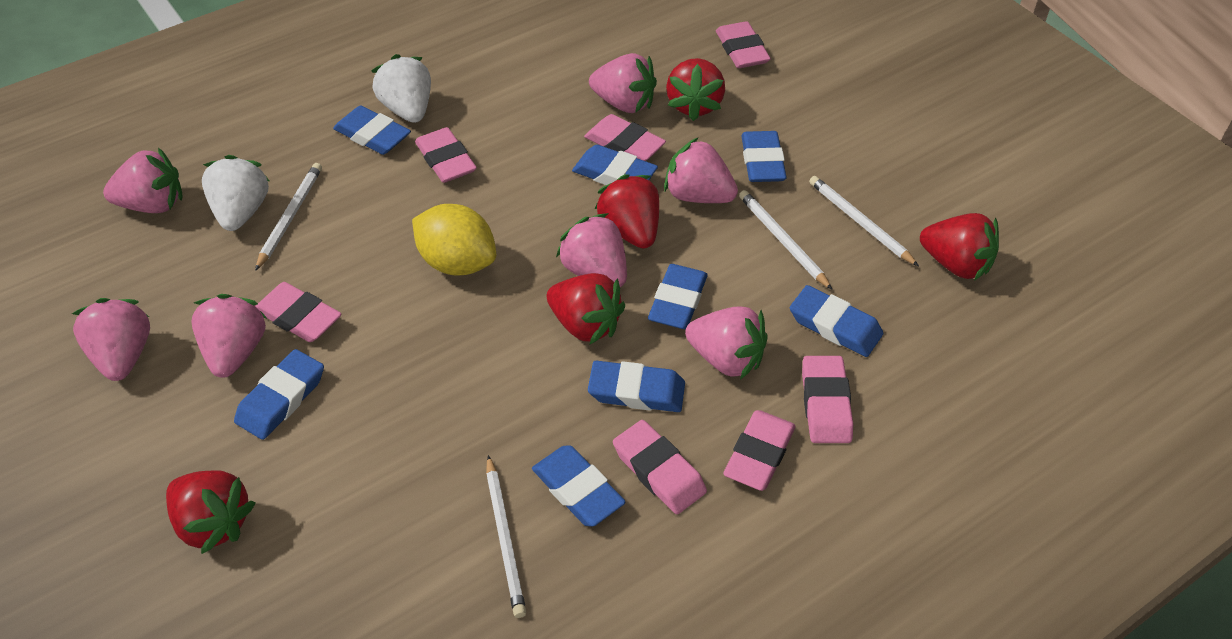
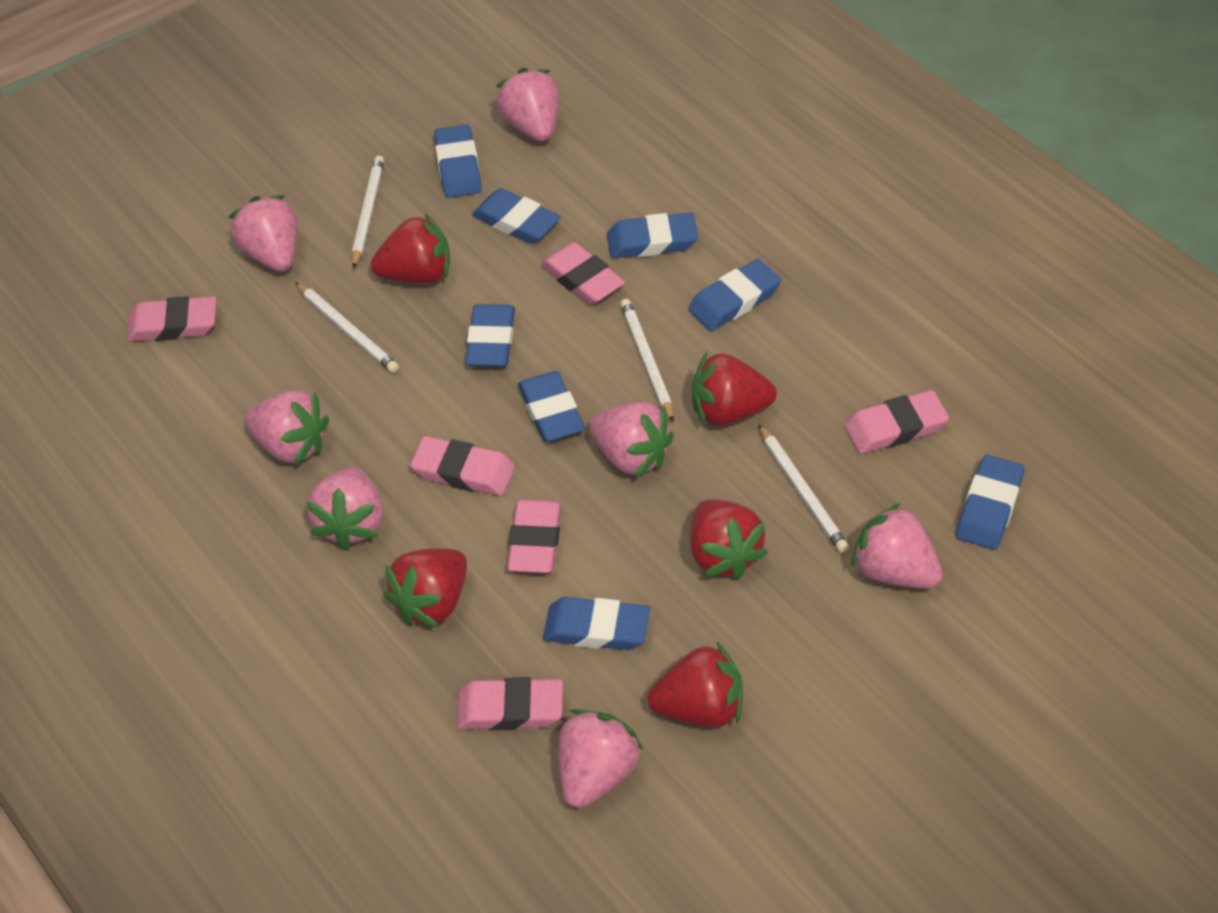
pink eraser: 7 -> 6
white strawberry: 2 -> 0
yellow lemon: 1 -> 0

